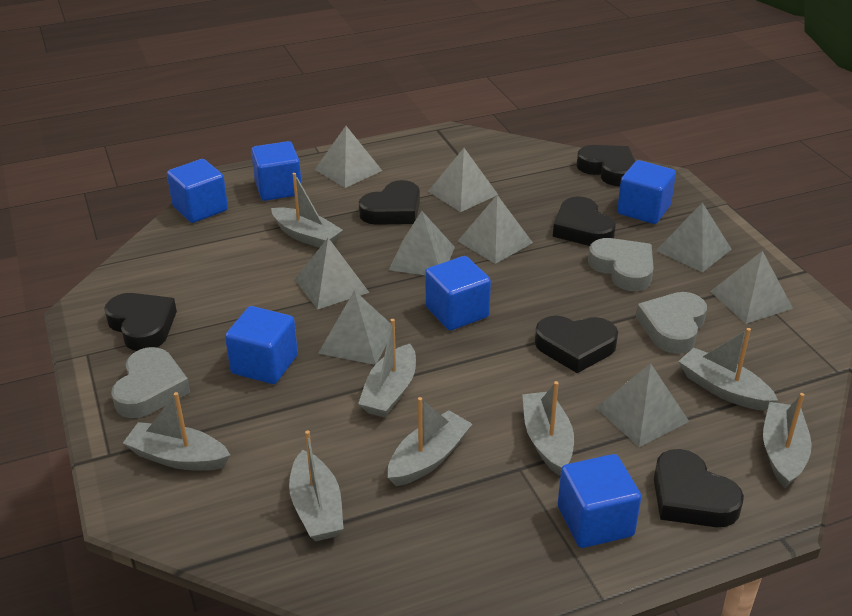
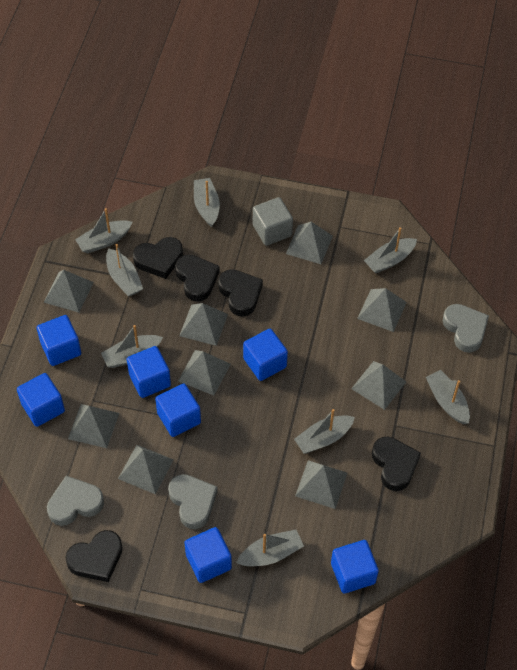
black heart: 6 -> 5
blue cube: 6 -> 7
grey cube: 0 -> 1

